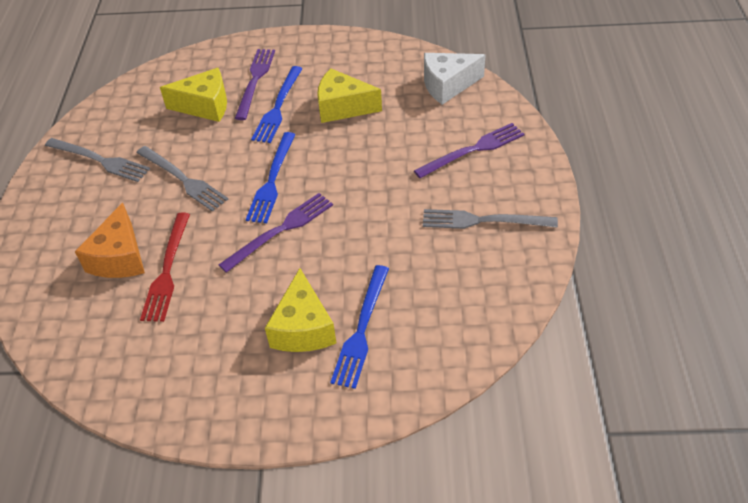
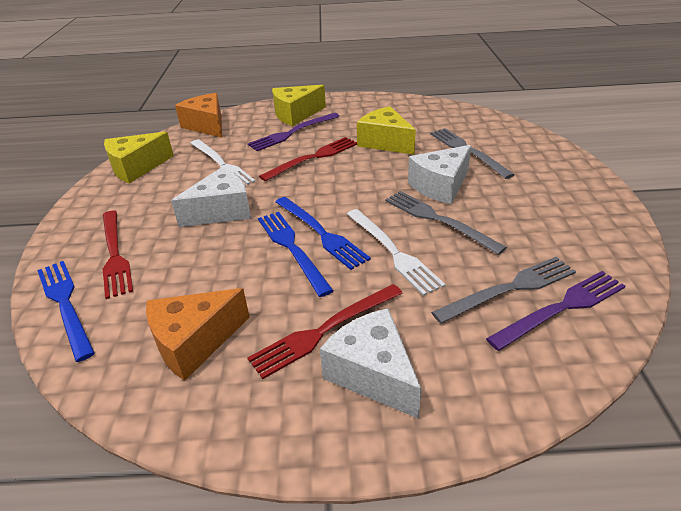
orange cheese: 1 -> 2
purple fork: 3 -> 2
red fork: 1 -> 3
white cheese: 1 -> 3
white fork: 0 -> 2

